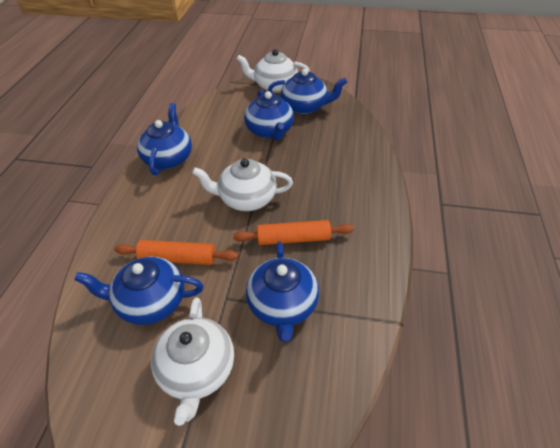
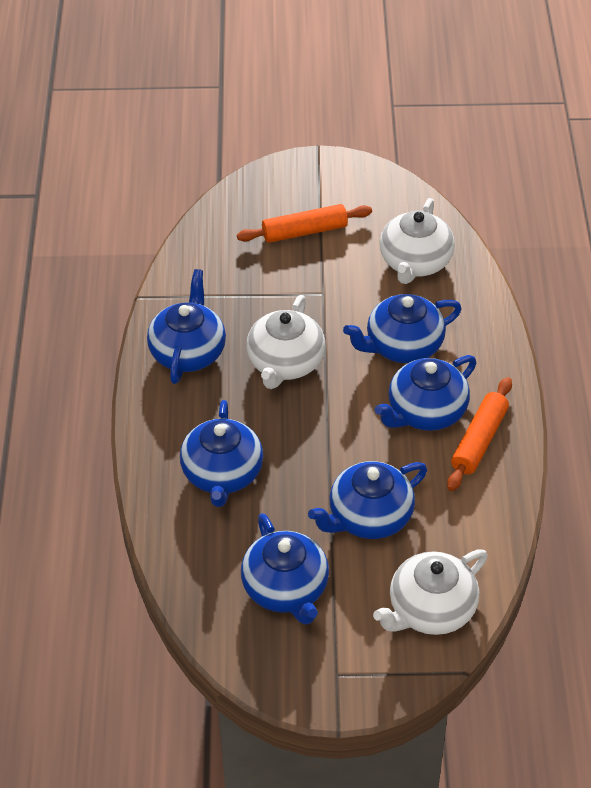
blue teapot: 5 -> 6

